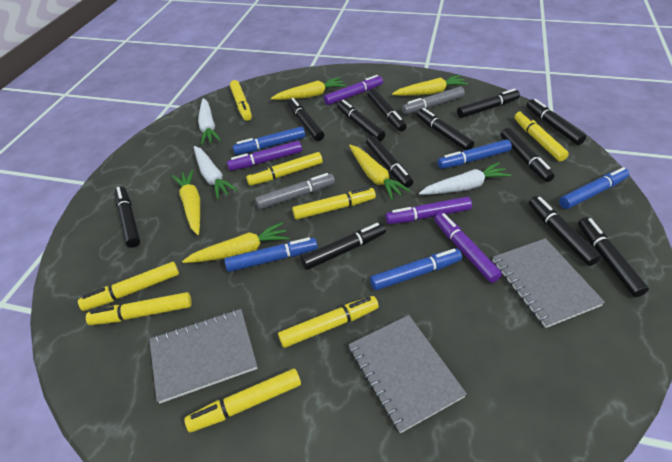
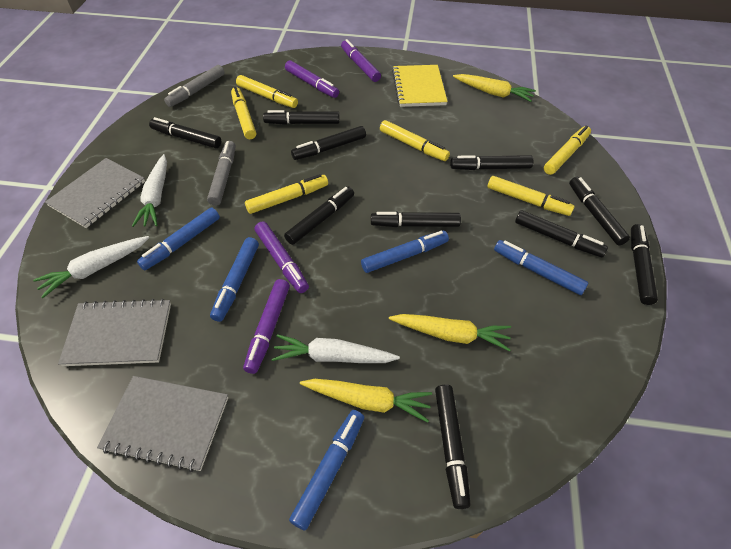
black marker: 12 -> 10
yellow carrot: 5 -> 3
yellow marker: 8 -> 6
yellow notebook: 0 -> 1

